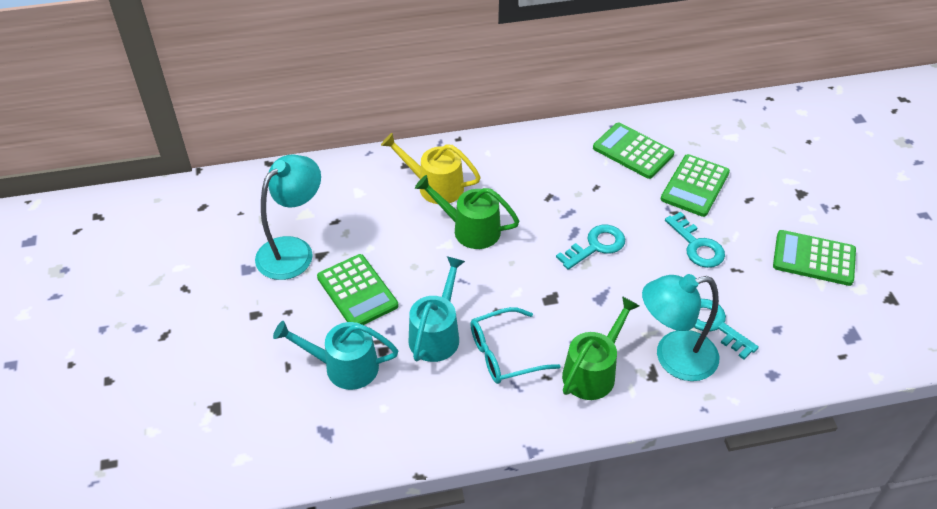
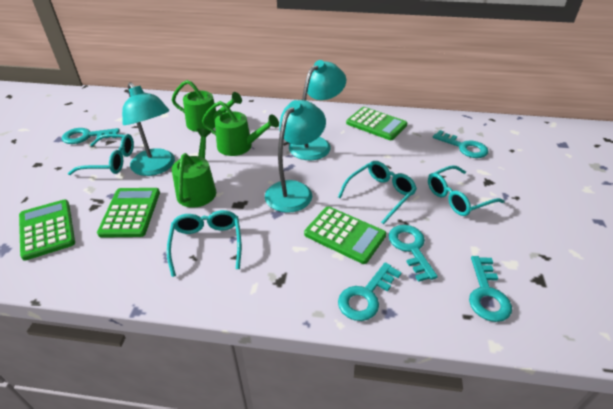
green watering can: 2 -> 3
turquoise glasses: 1 -> 4
turquoise key: 3 -> 5
turquoise lamp: 2 -> 3
turquoise watering can: 2 -> 0
yellow watering can: 1 -> 0

